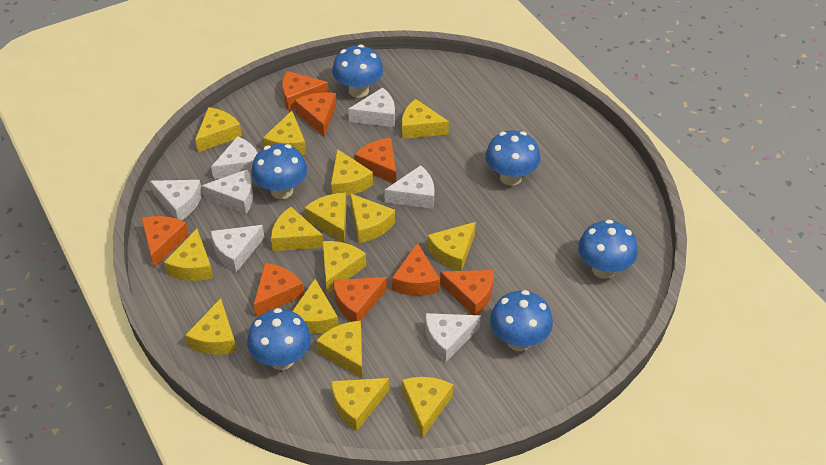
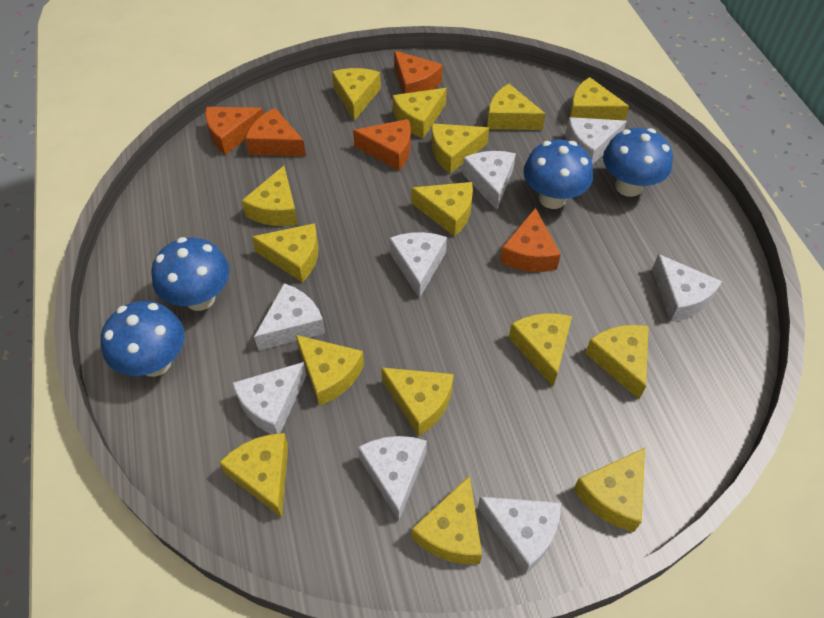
blue mushroom: 6 -> 4
orange cheese: 8 -> 5
white cheese: 7 -> 8

